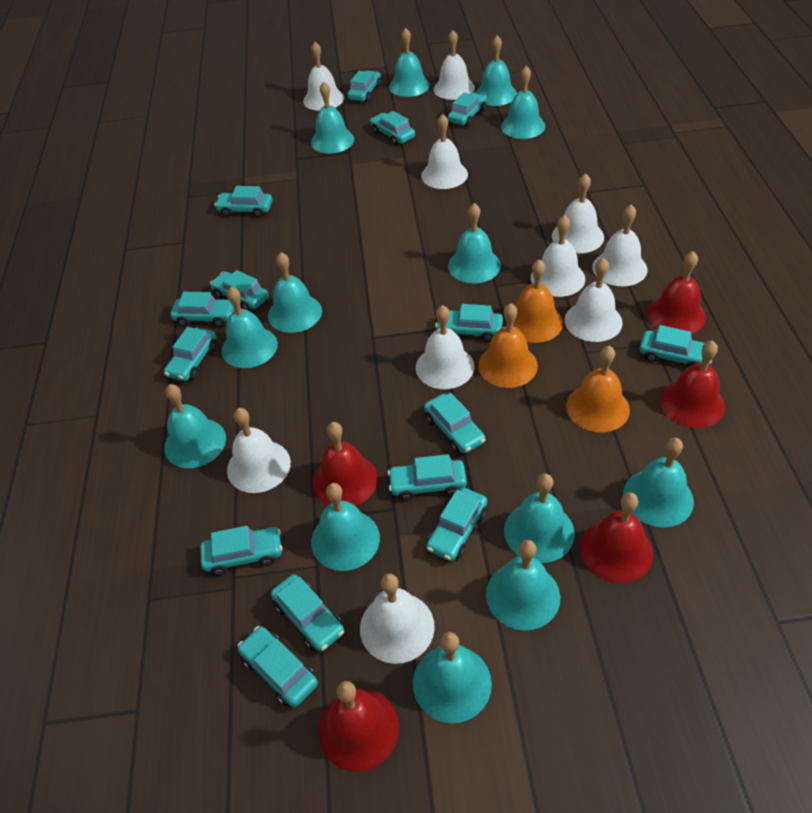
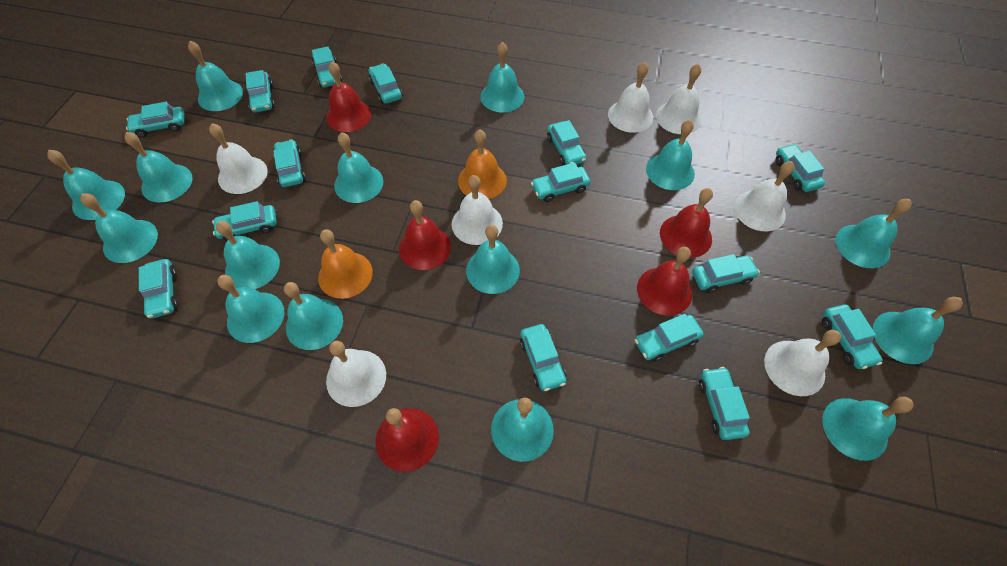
orange bell: 3 -> 2
turquoise bell: 13 -> 15
white bell: 10 -> 7

